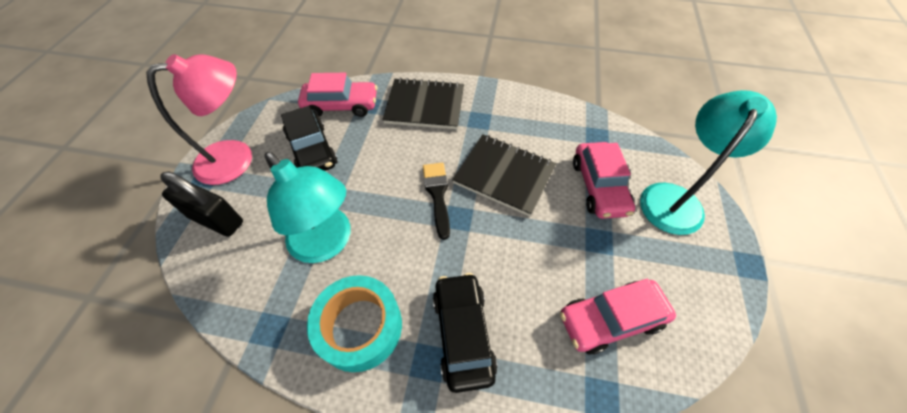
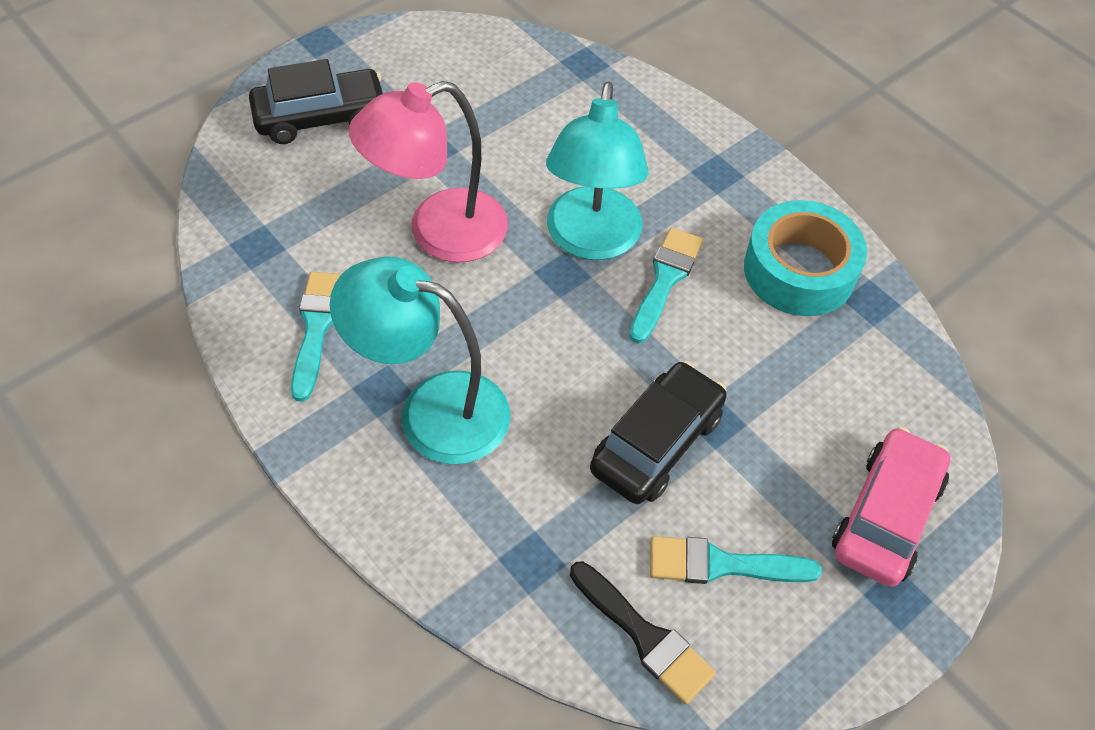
black notebook: 2 -> 0
black padlock: 1 -> 0
pink car: 3 -> 1
turquoise brush: 0 -> 3

